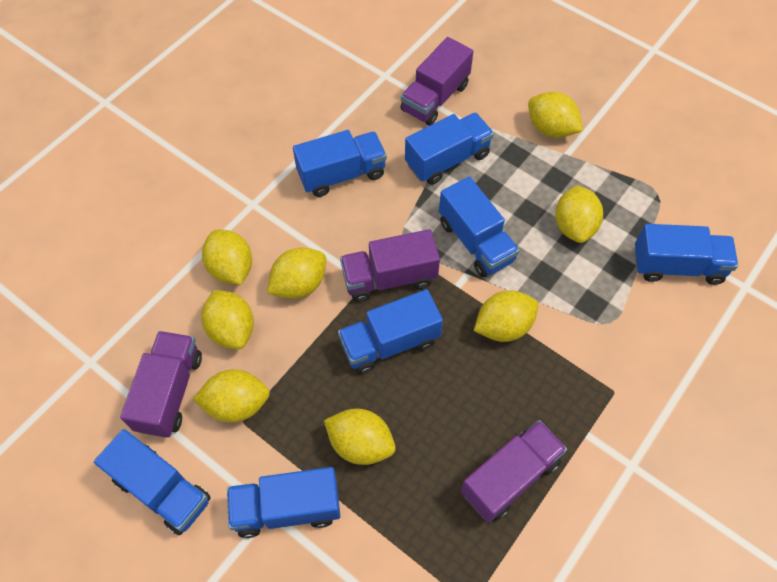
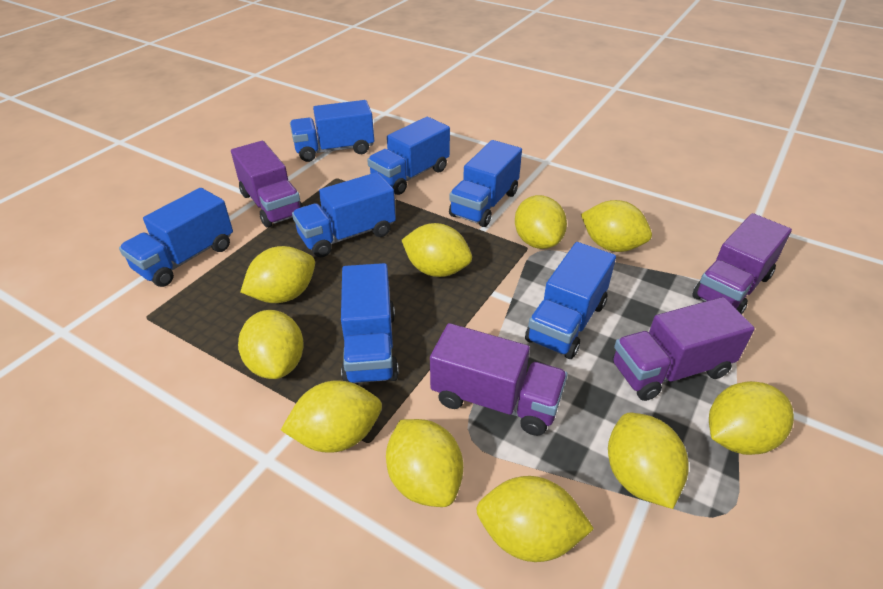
yellow lemon: 8 -> 10

